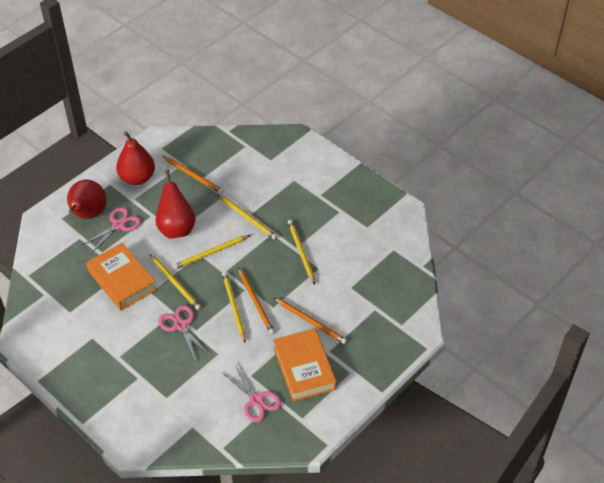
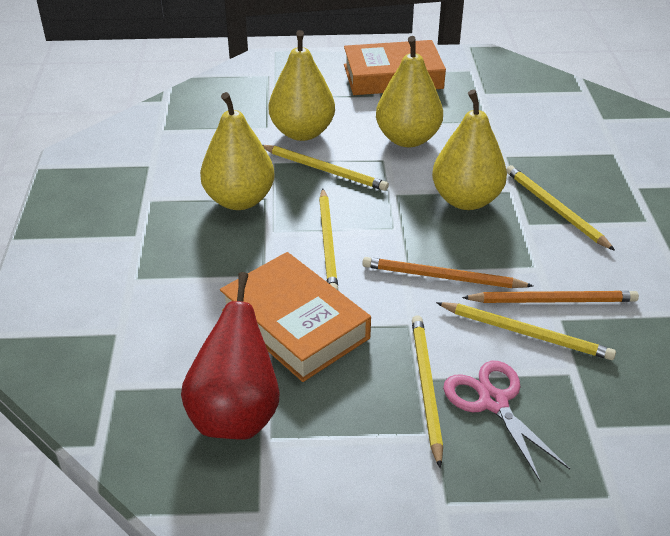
orange pencil: 3 -> 2
pink scissors: 3 -> 1
red pear: 3 -> 1
yellow pear: 0 -> 4

